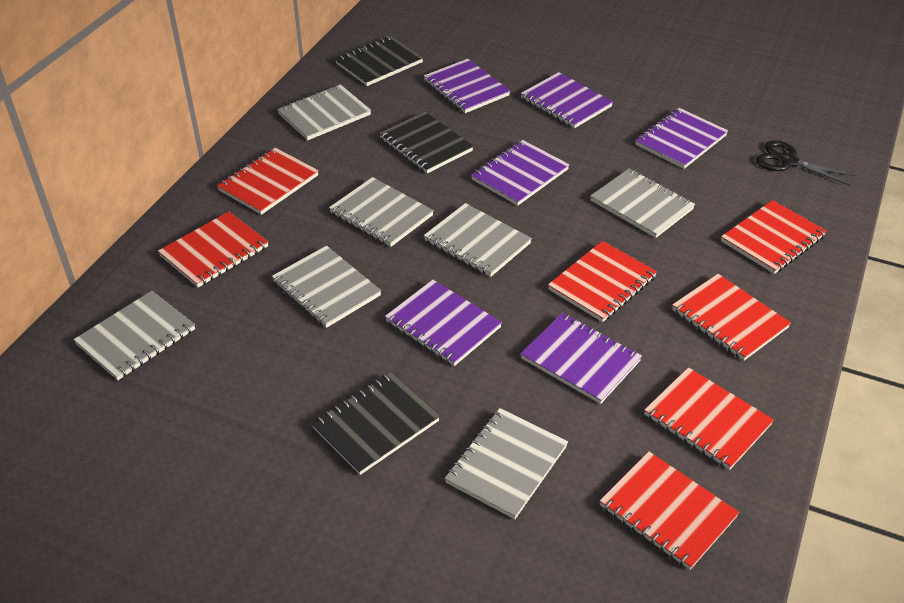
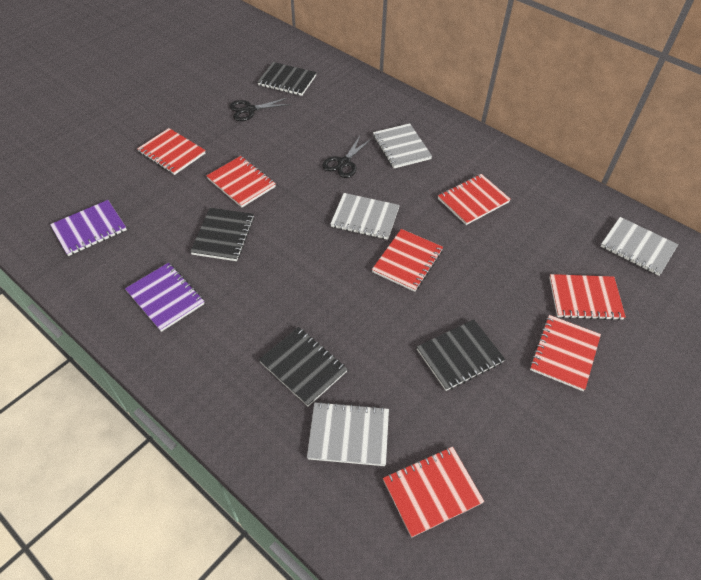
black notebook: 3 -> 4
black scissors: 1 -> 2
grey notebook: 7 -> 4
purple notebook: 6 -> 2

